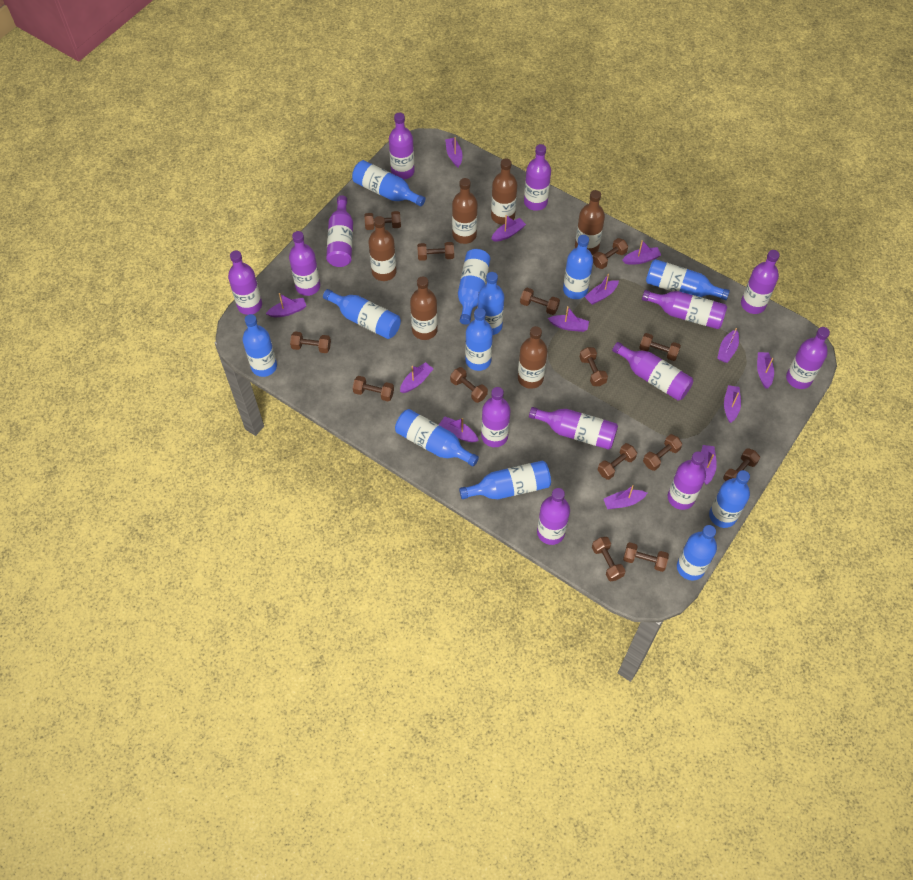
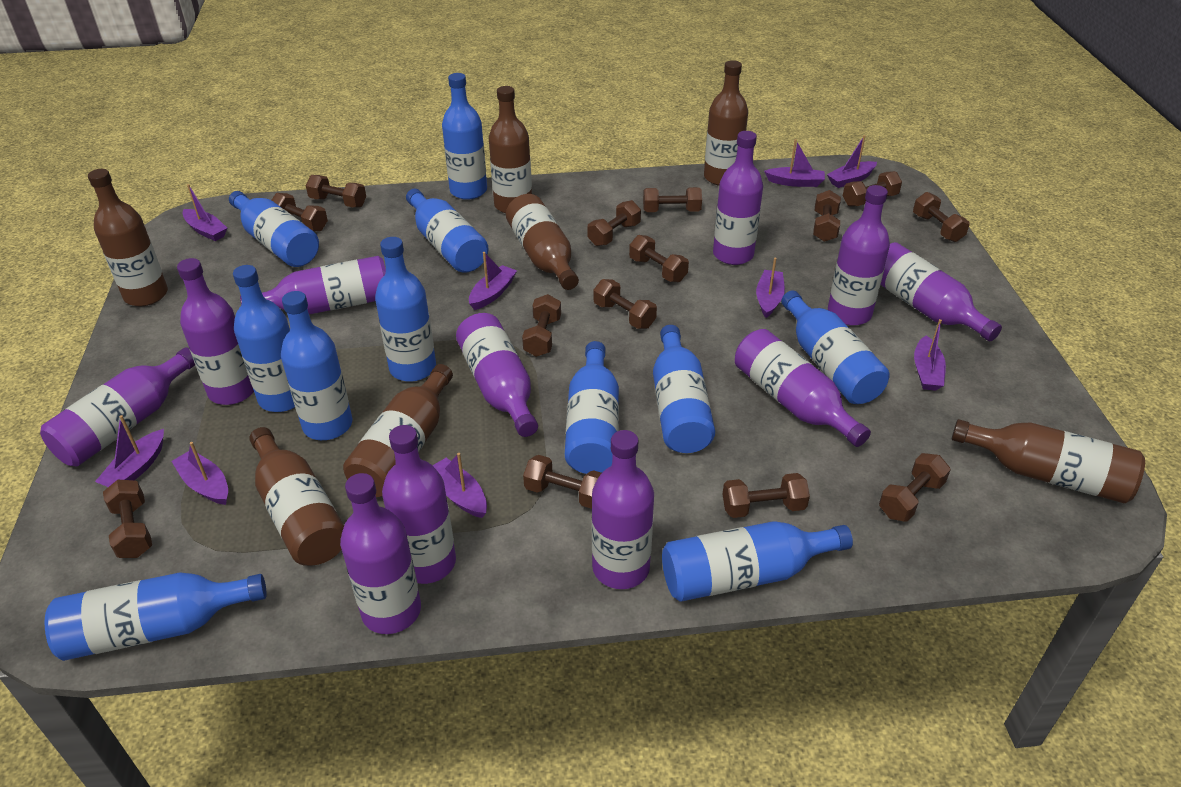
blue bottle: 12 -> 11
brown bottle: 6 -> 7
purple boat: 13 -> 9
purple bottle: 13 -> 11

